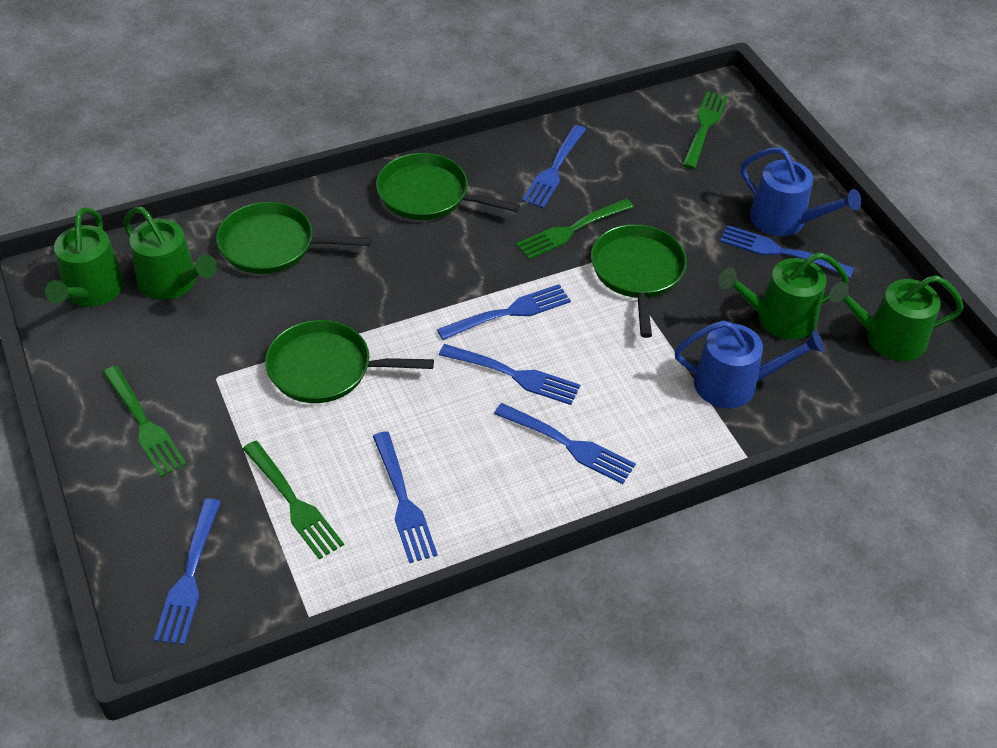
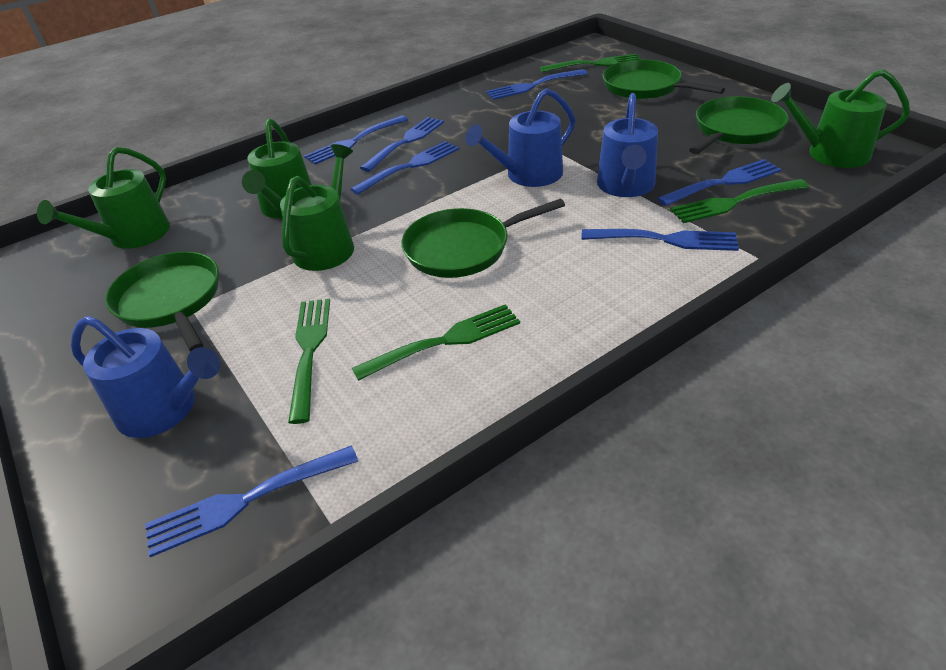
blue watering can: 2 -> 3

